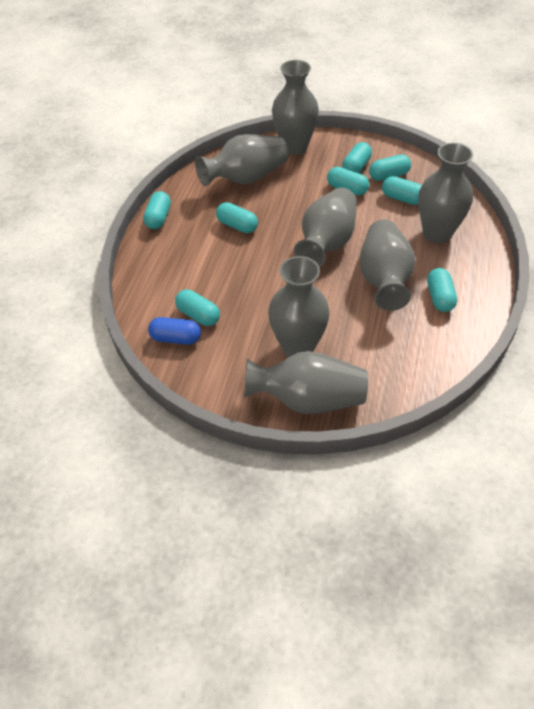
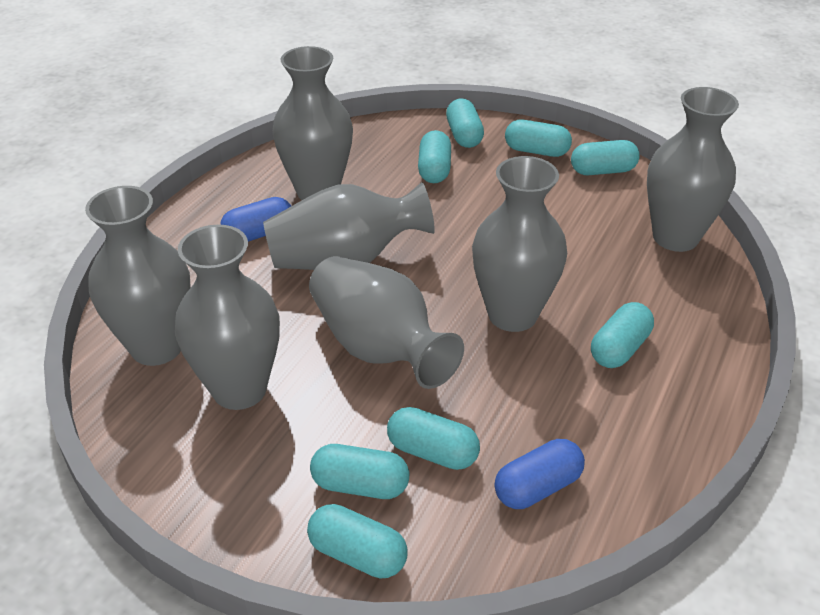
blue capsule: 1 -> 2

